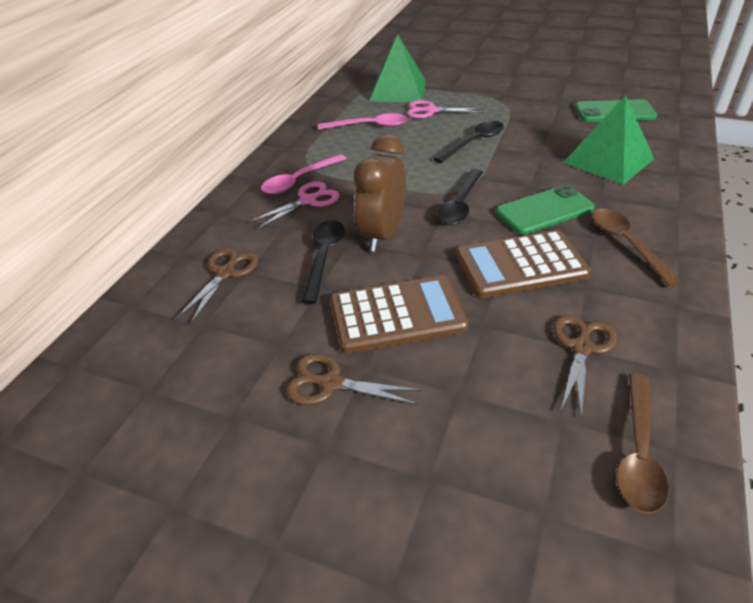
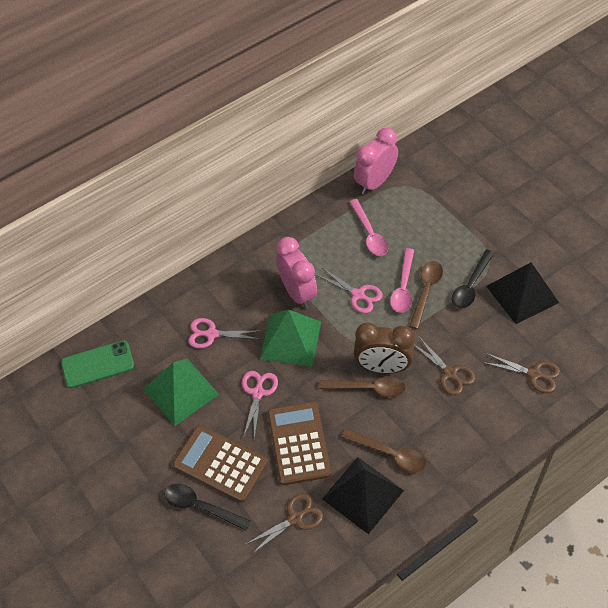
black pyramid: 0 -> 2
black spoon: 3 -> 2
brown spoon: 2 -> 3
green phone: 2 -> 1
pink clock: 0 -> 2
pink scissors: 2 -> 3

